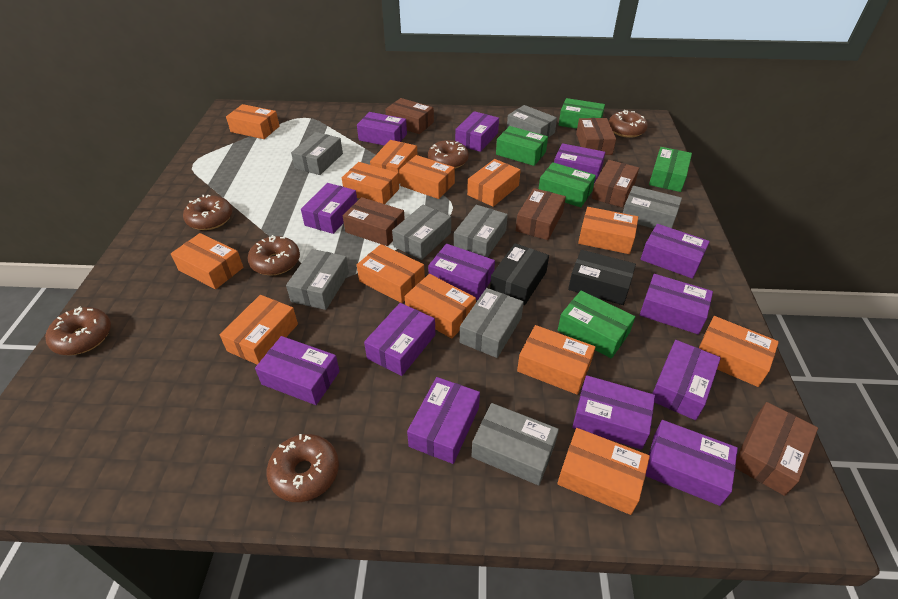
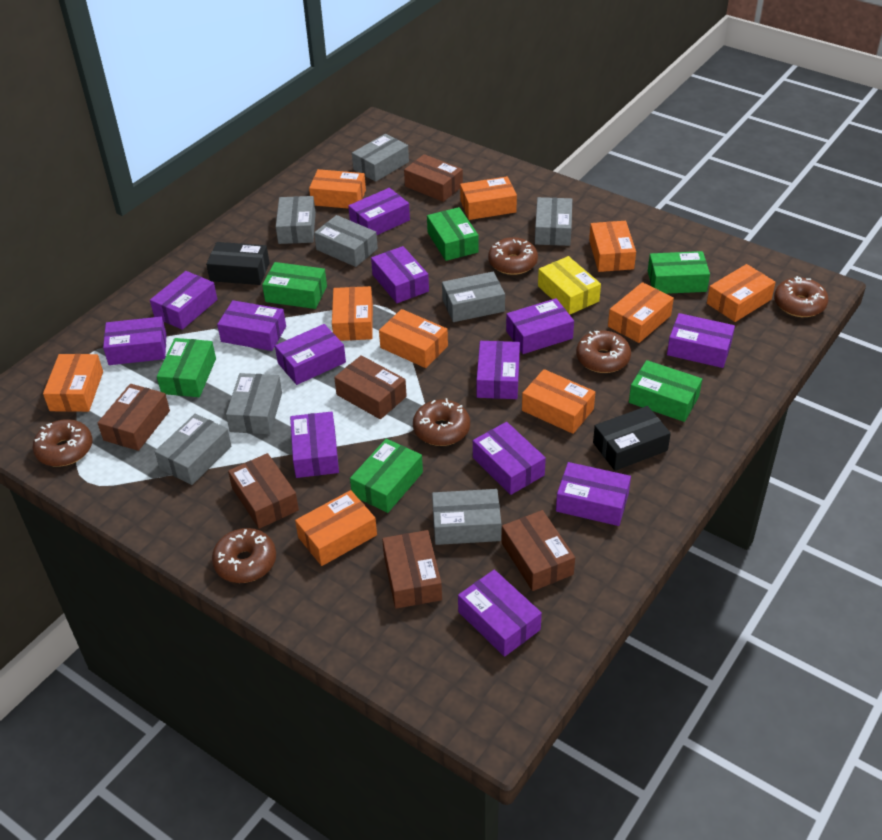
green box: 5 -> 6
orange box: 13 -> 10
yellow box: 0 -> 1

